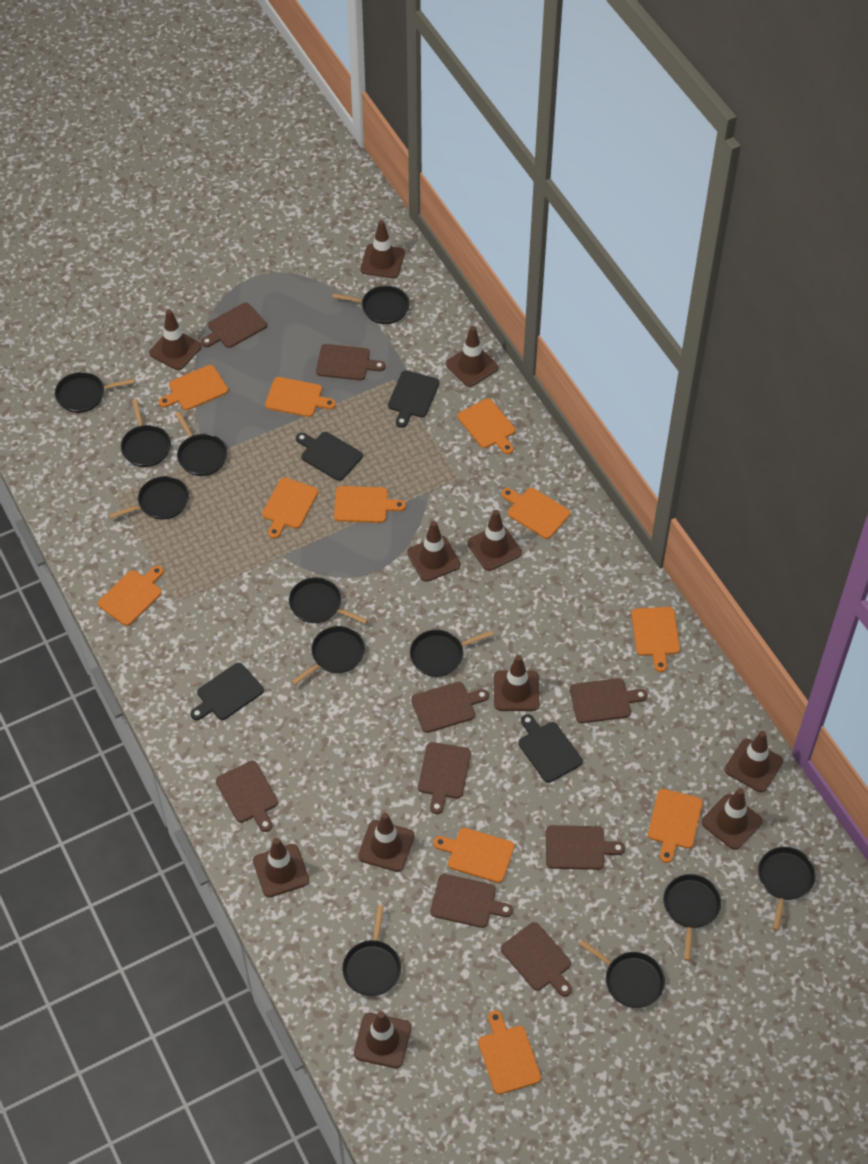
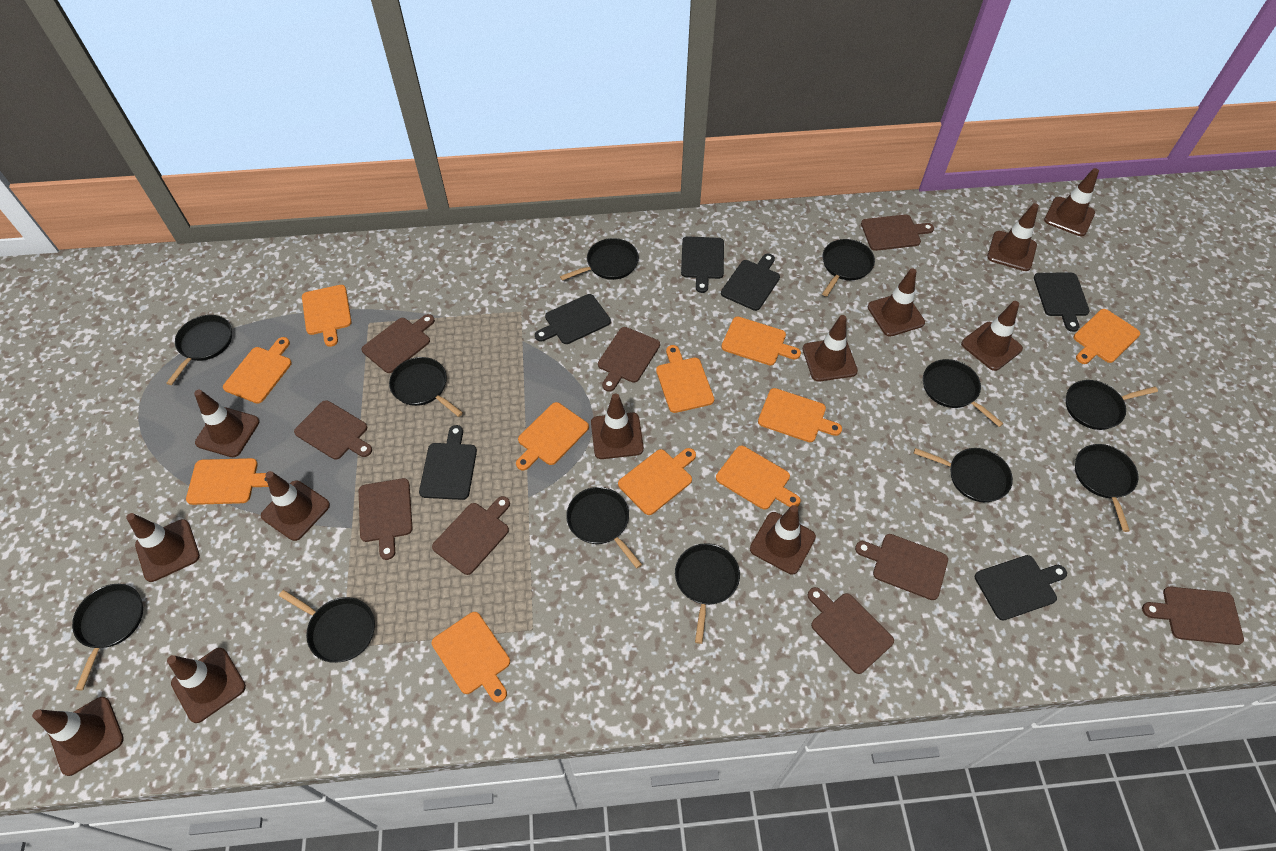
black cutting board: 4 -> 6
brown traffic cone: 11 -> 12

